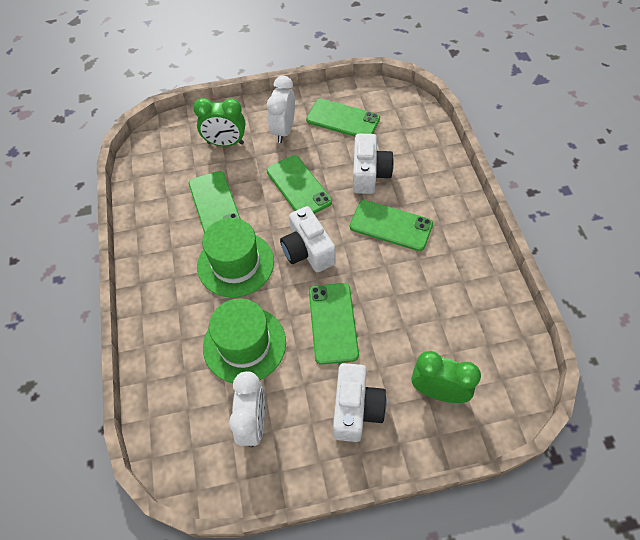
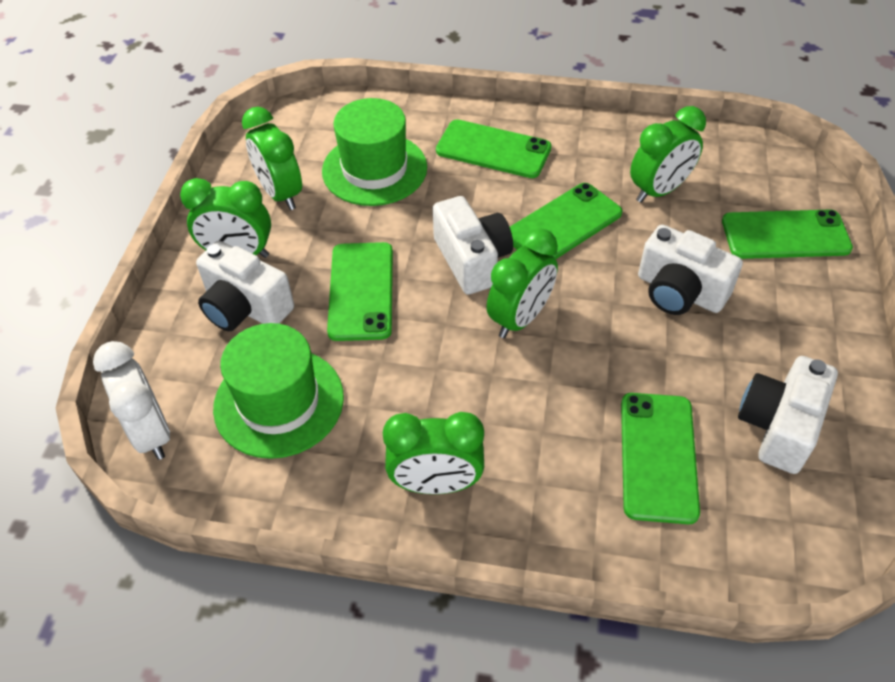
green clock: 2 -> 5
white camera: 3 -> 4
white clock: 2 -> 1

